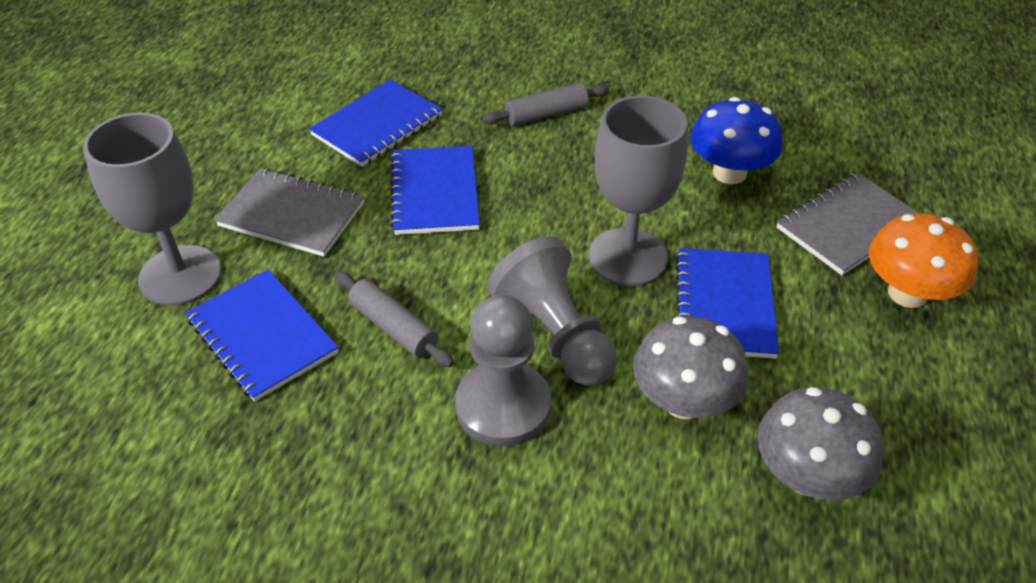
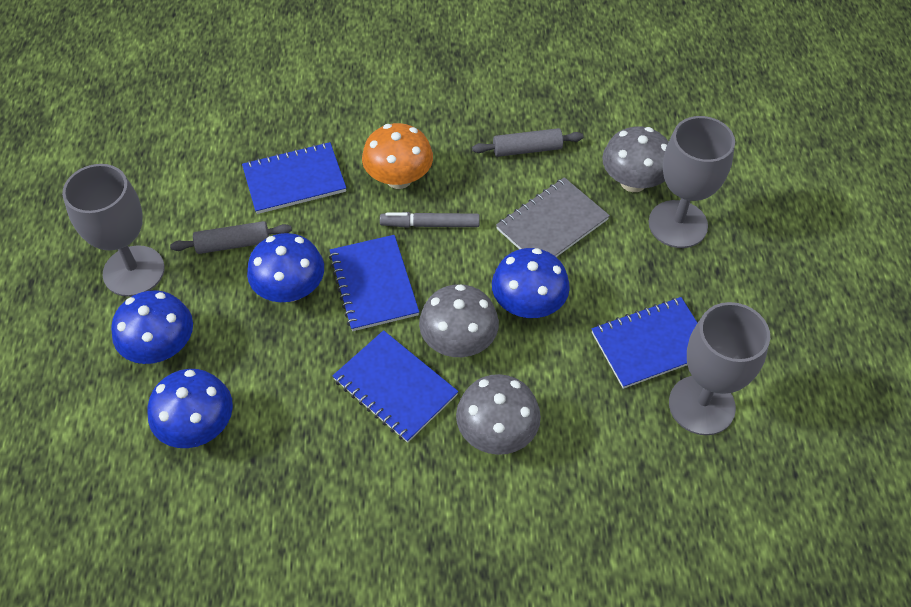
blue mushroom: 1 -> 4
grey goblet: 2 -> 3
grey marker: 0 -> 1
grey mushroom: 2 -> 3
grey notebook: 2 -> 1
grey pawn: 2 -> 0

